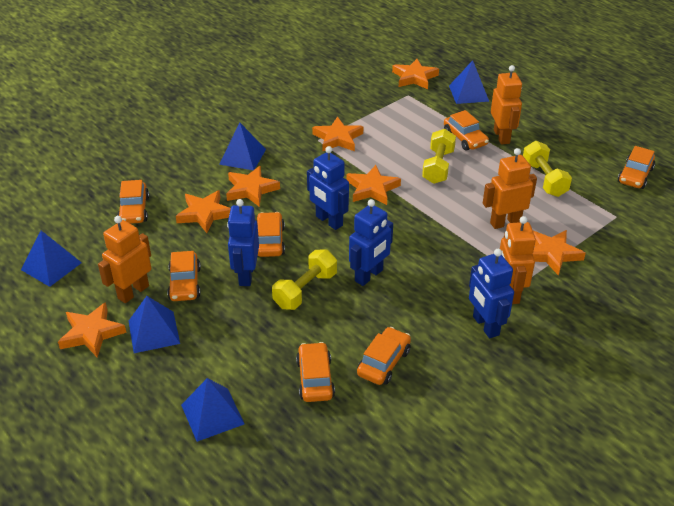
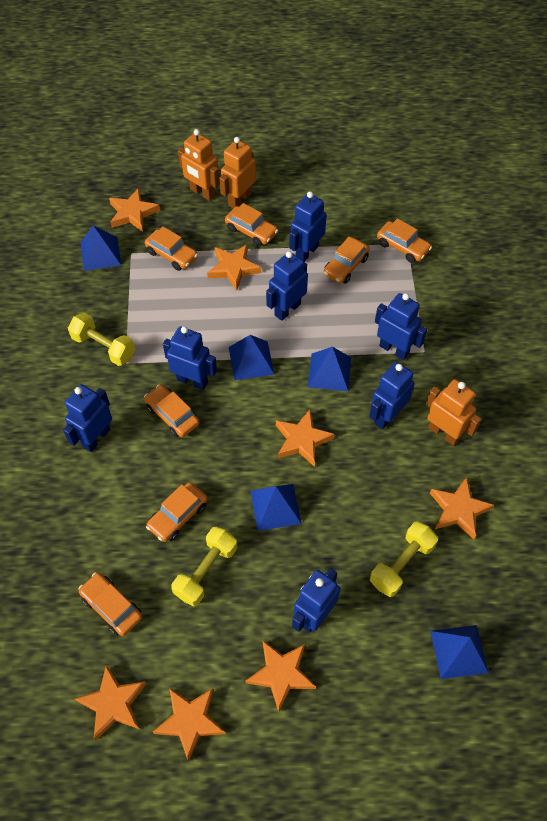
blue robot: 4 -> 7
orange robot: 4 -> 3

